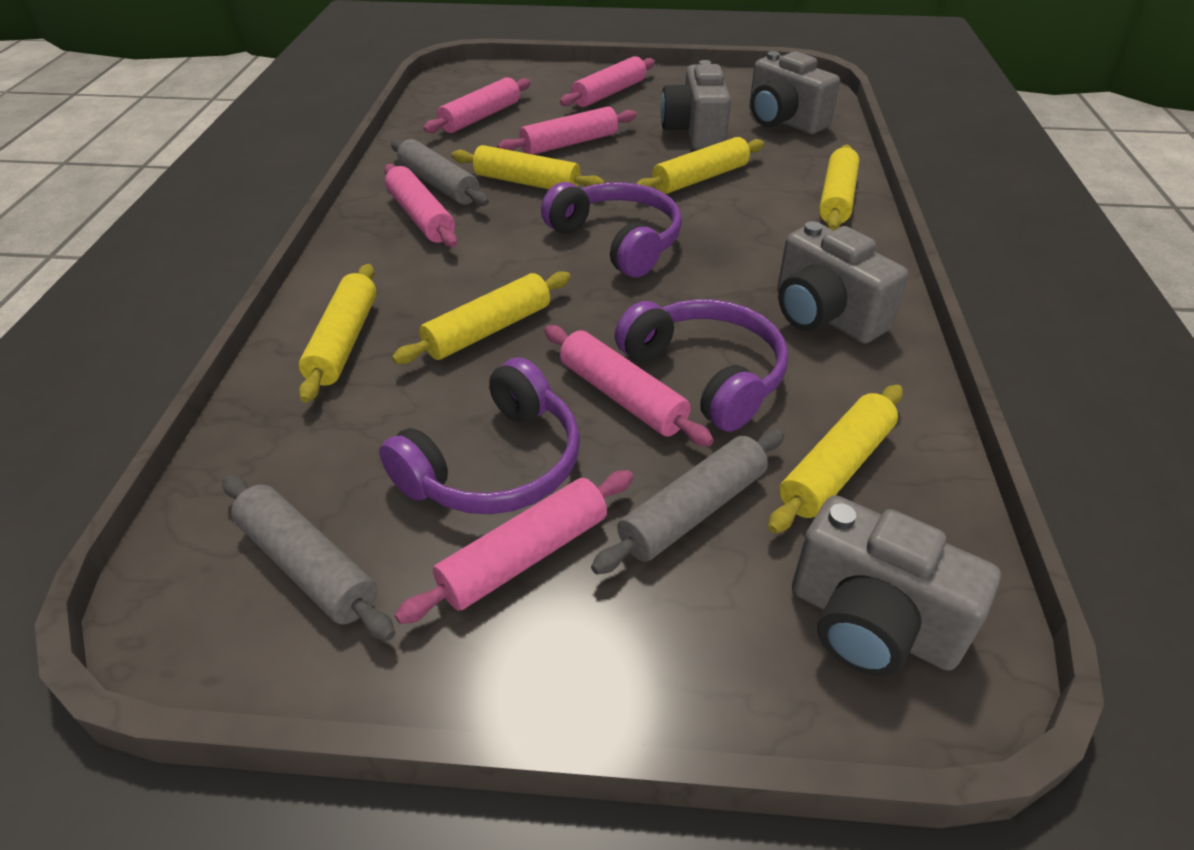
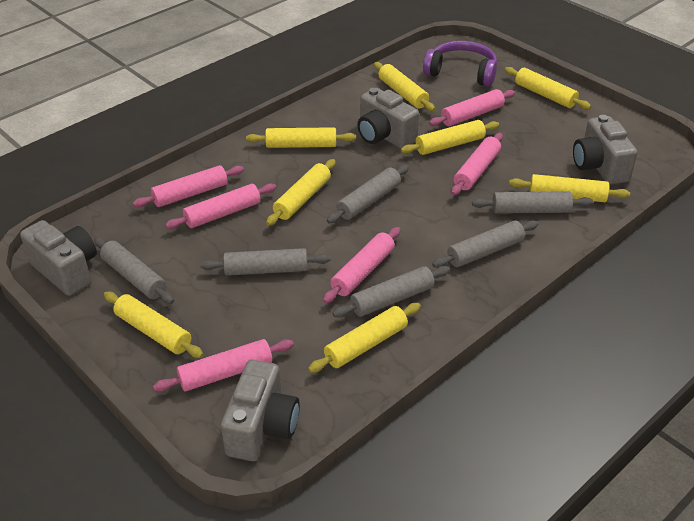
grey rolling pin: 3 -> 6
purple headphones: 3 -> 1
yellow rolling pin: 6 -> 8

